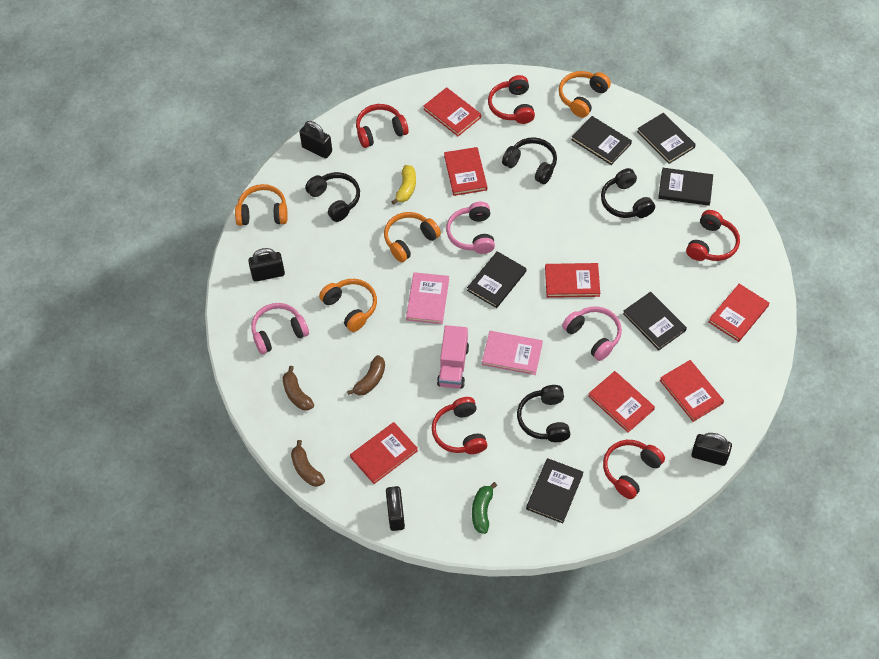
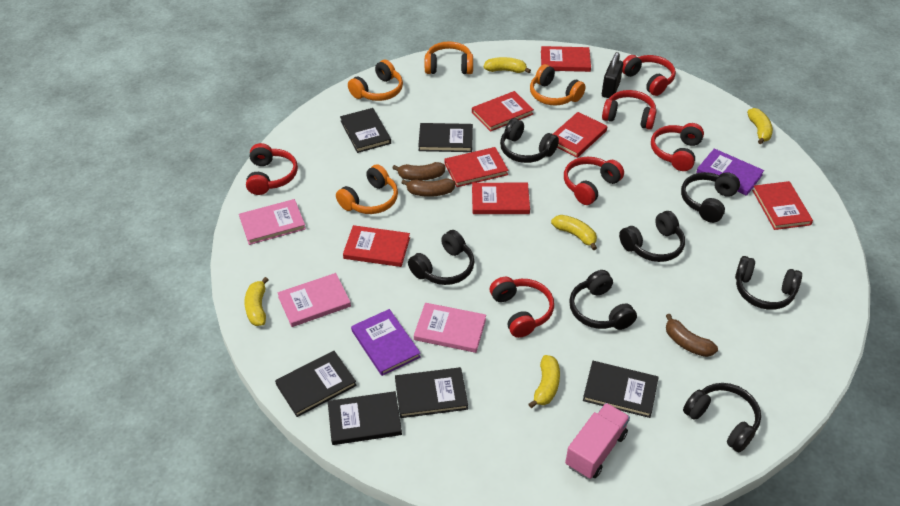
black headphones: 4 -> 7
black padlock: 4 -> 1
green banana: 1 -> 0
pink book: 2 -> 3
pink headphones: 3 -> 0
purple book: 0 -> 2
red headphones: 5 -> 6
yellow banana: 1 -> 5

